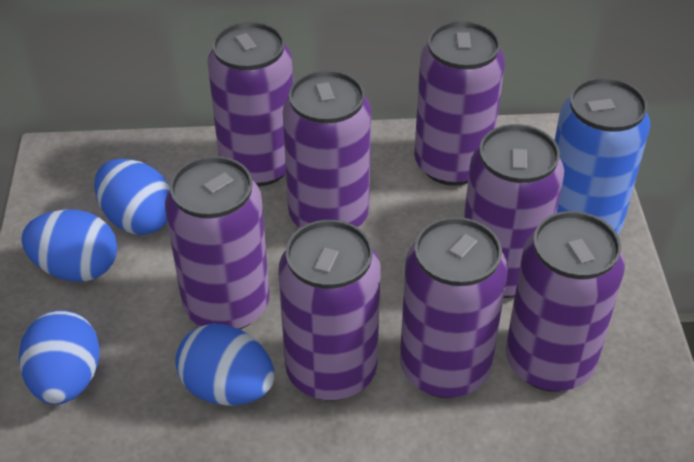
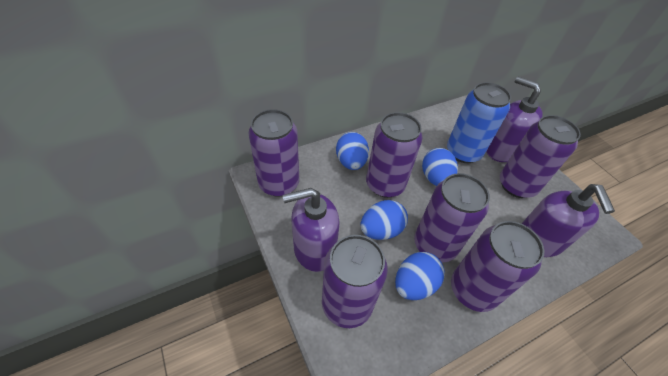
purple can: 8 -> 6
purple soap dispenser: 0 -> 3

